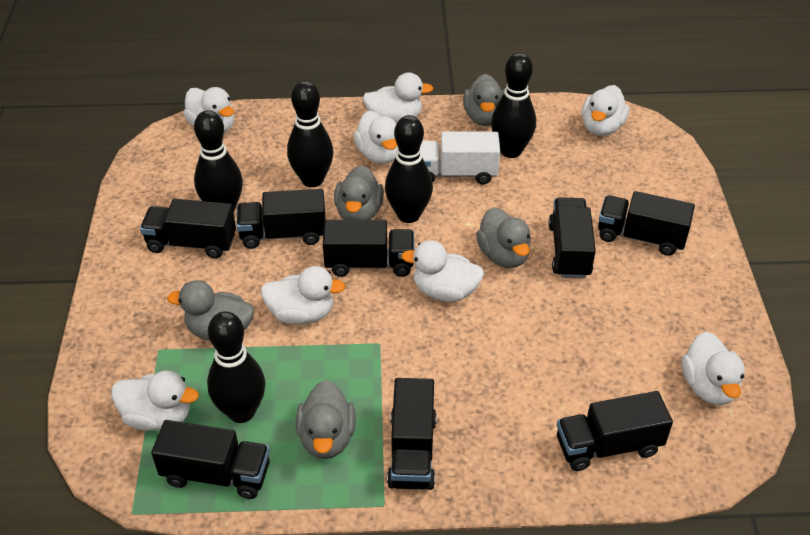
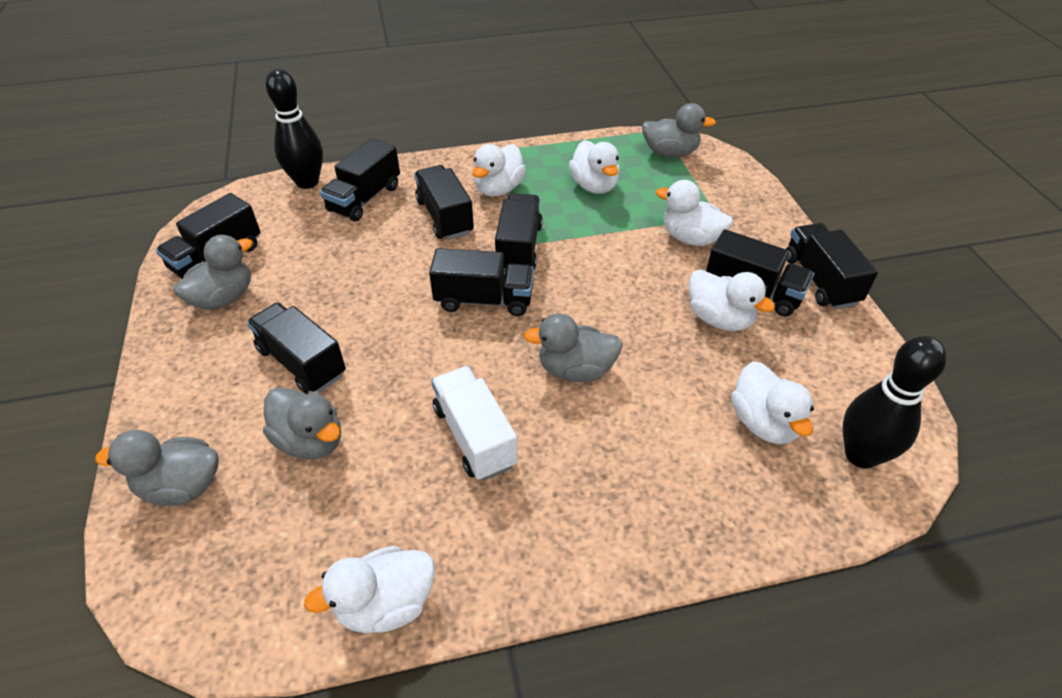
black bowling pin: 5 -> 2
white duck: 8 -> 6

